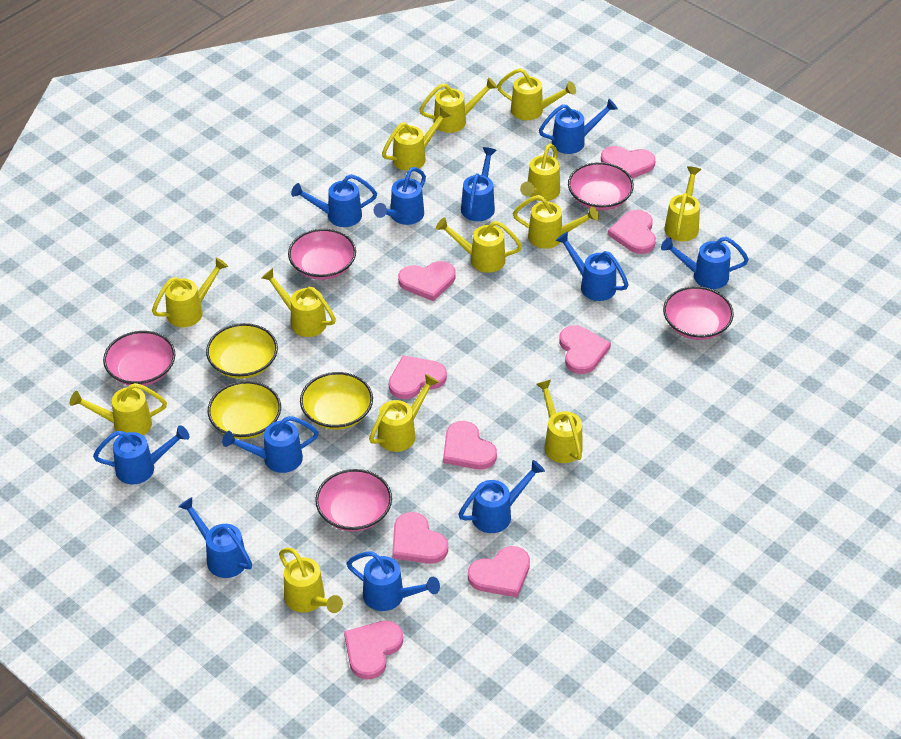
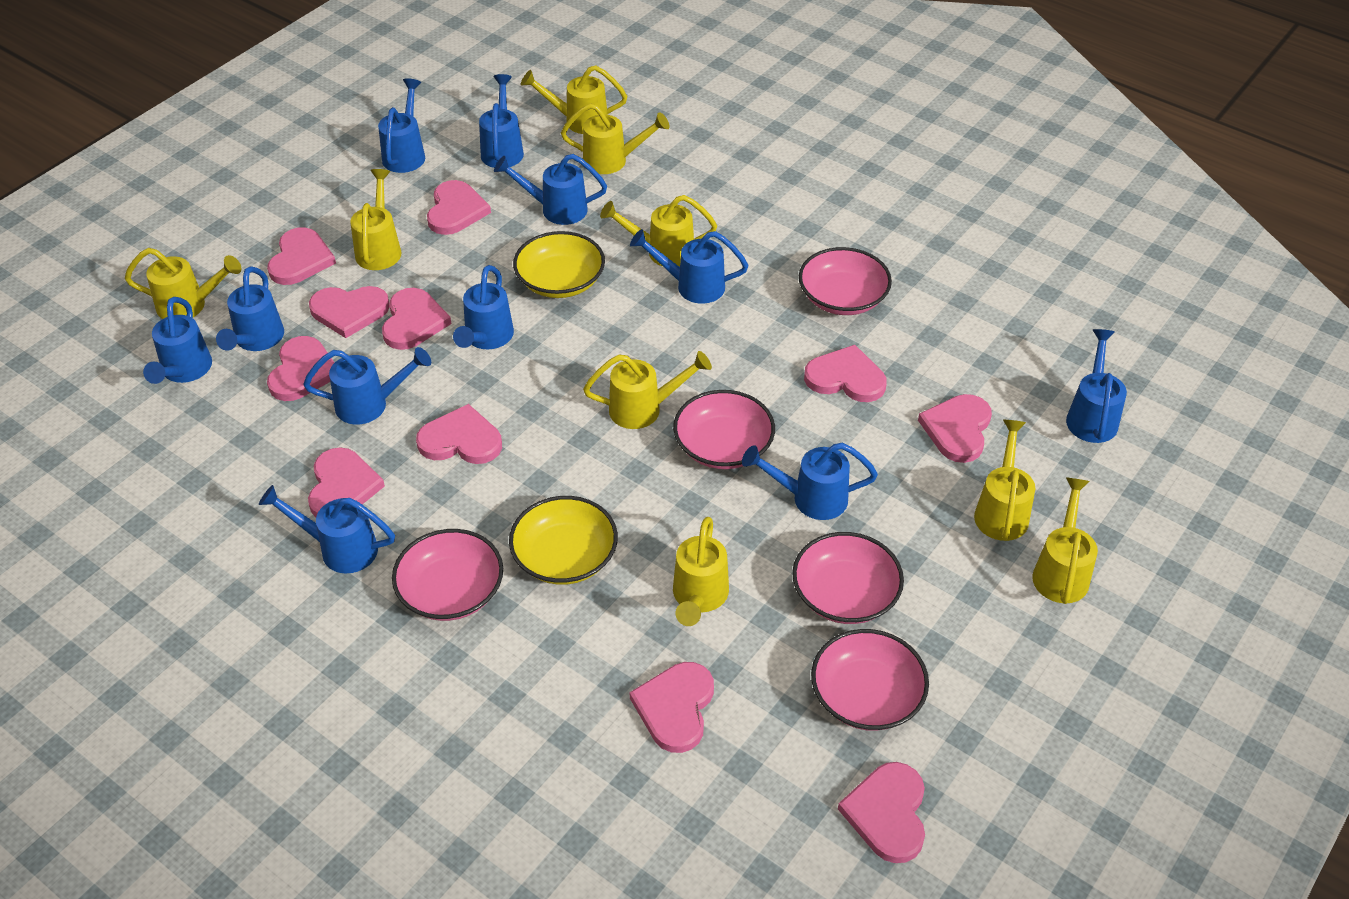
pink heart: 9 -> 11
yellow bowl: 3 -> 2
yellow watering can: 13 -> 9

